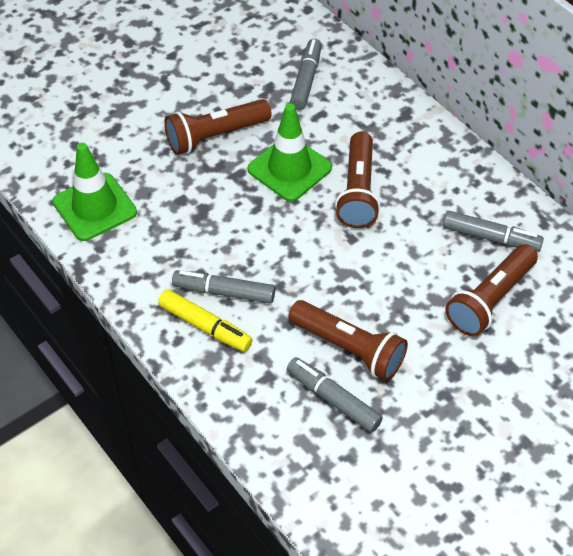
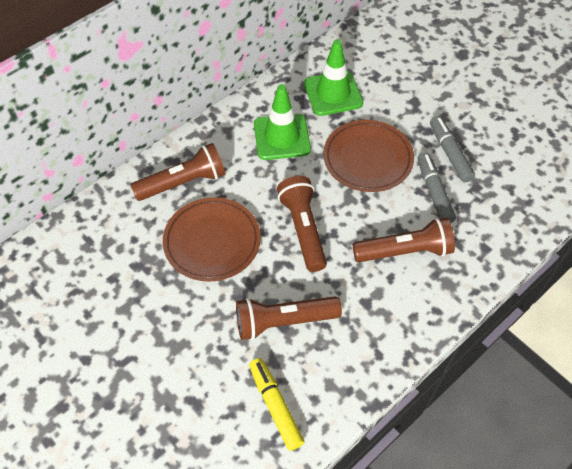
brown plate: 0 -> 2
grey marker: 4 -> 2

